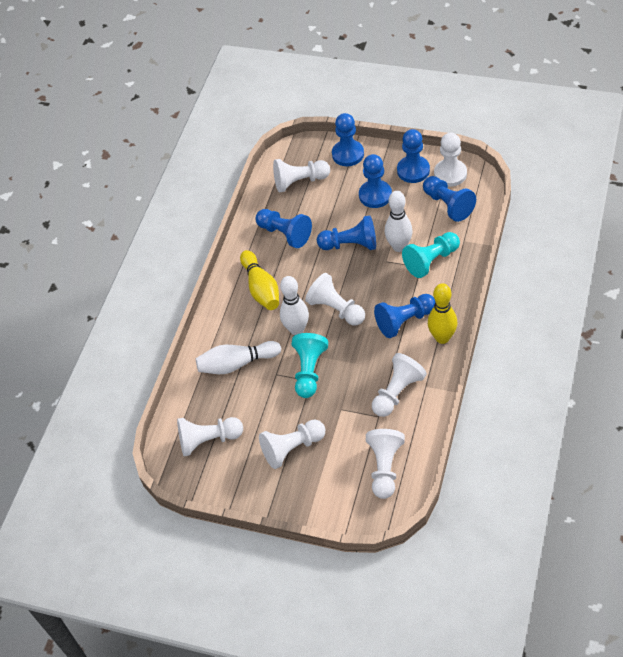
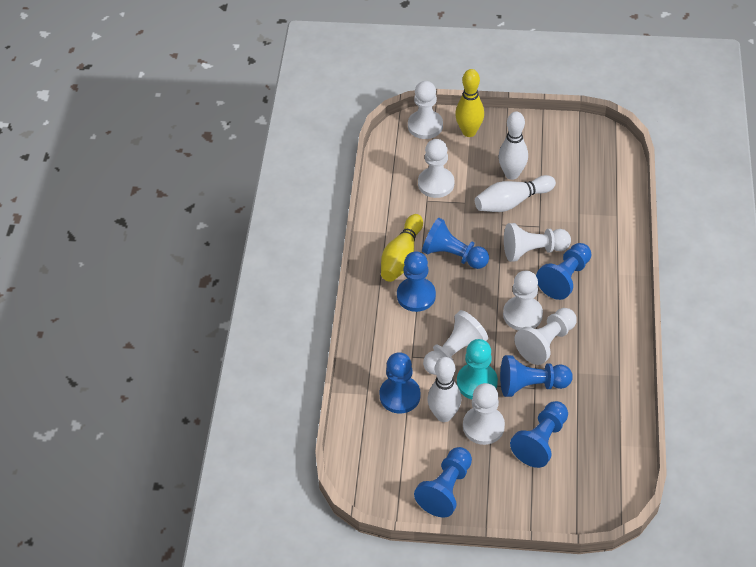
turquoise pawn: 2 -> 1

